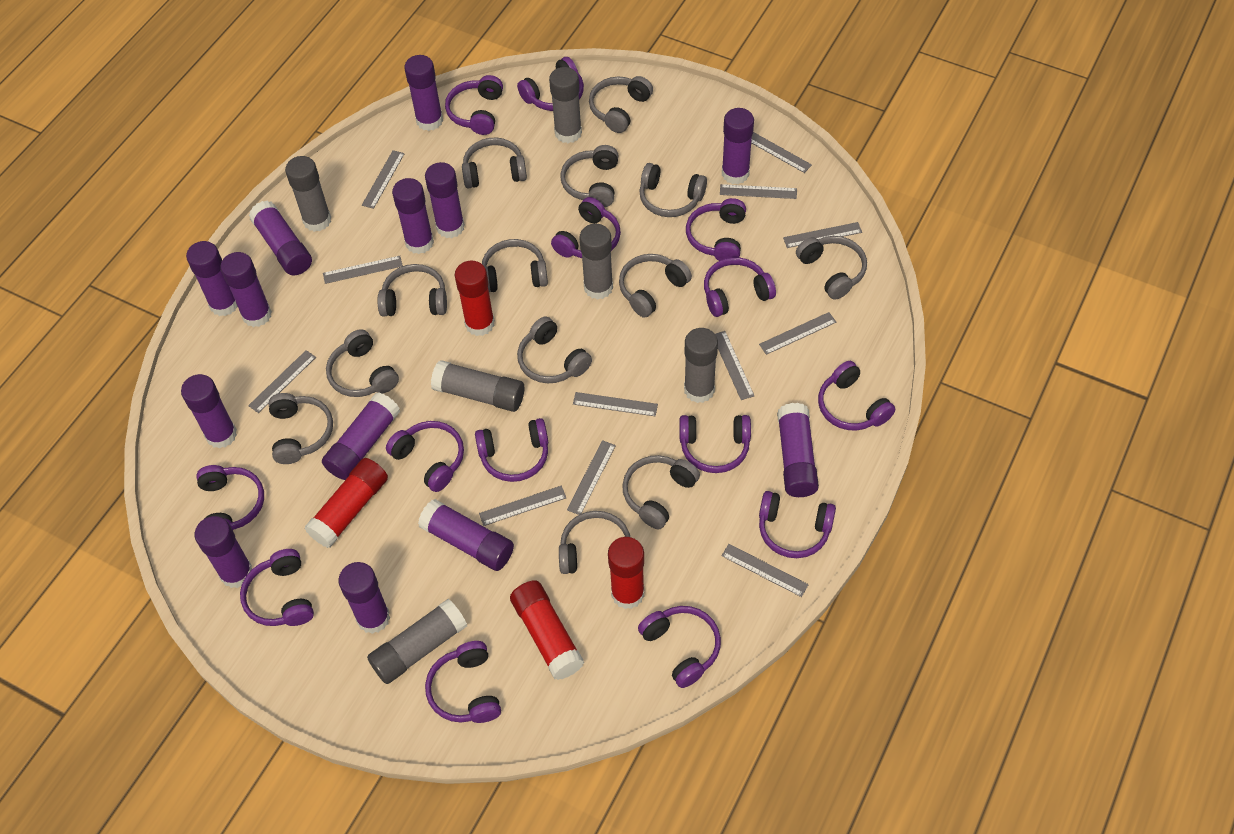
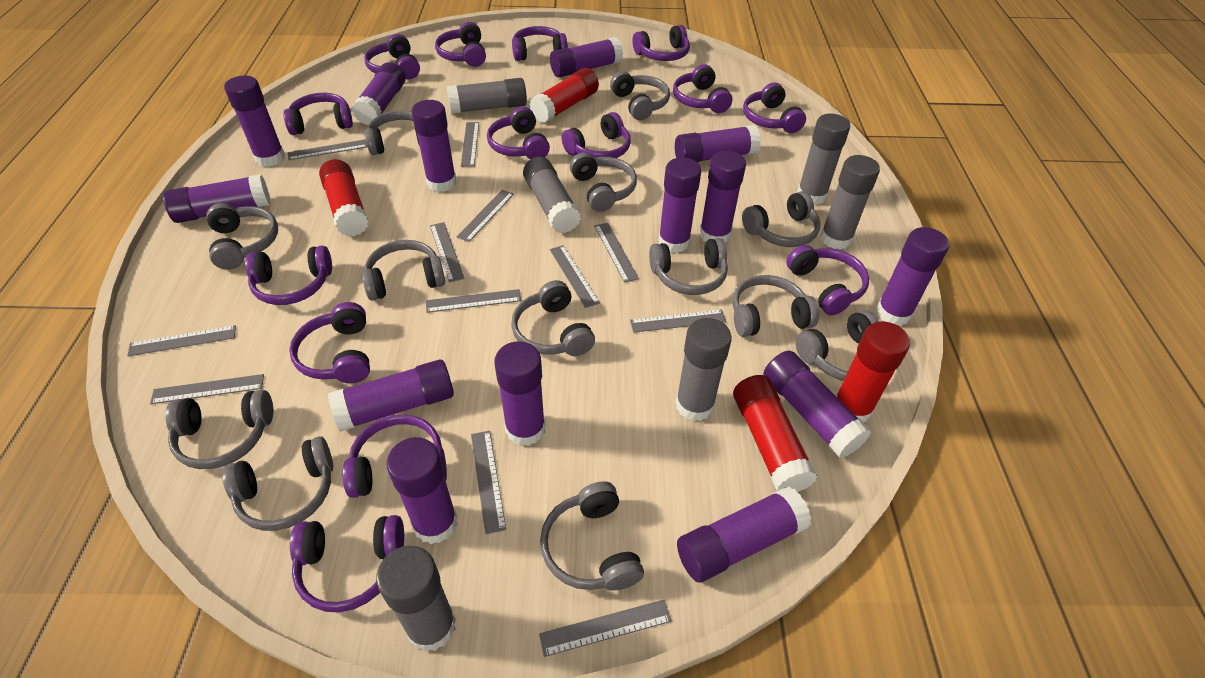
purple glue stick: 13 -> 14

